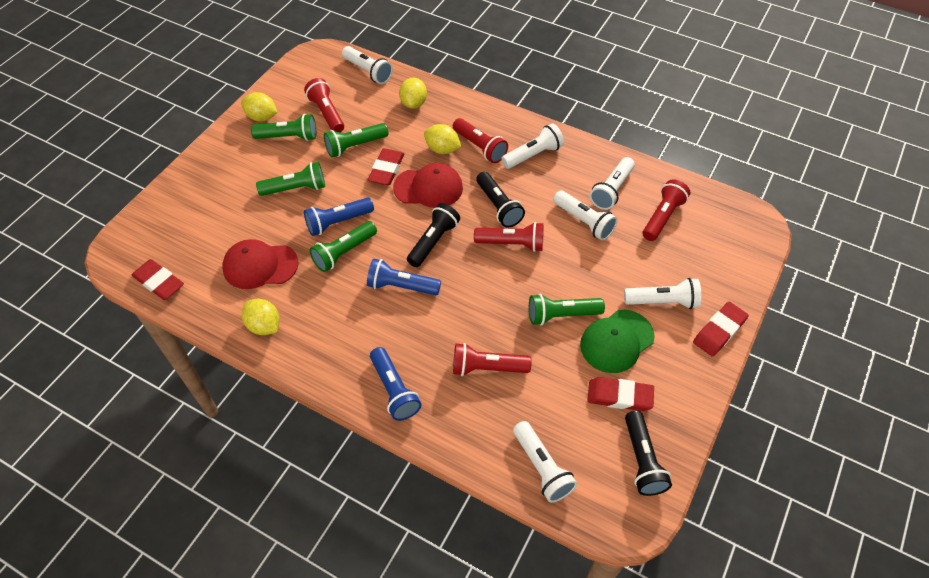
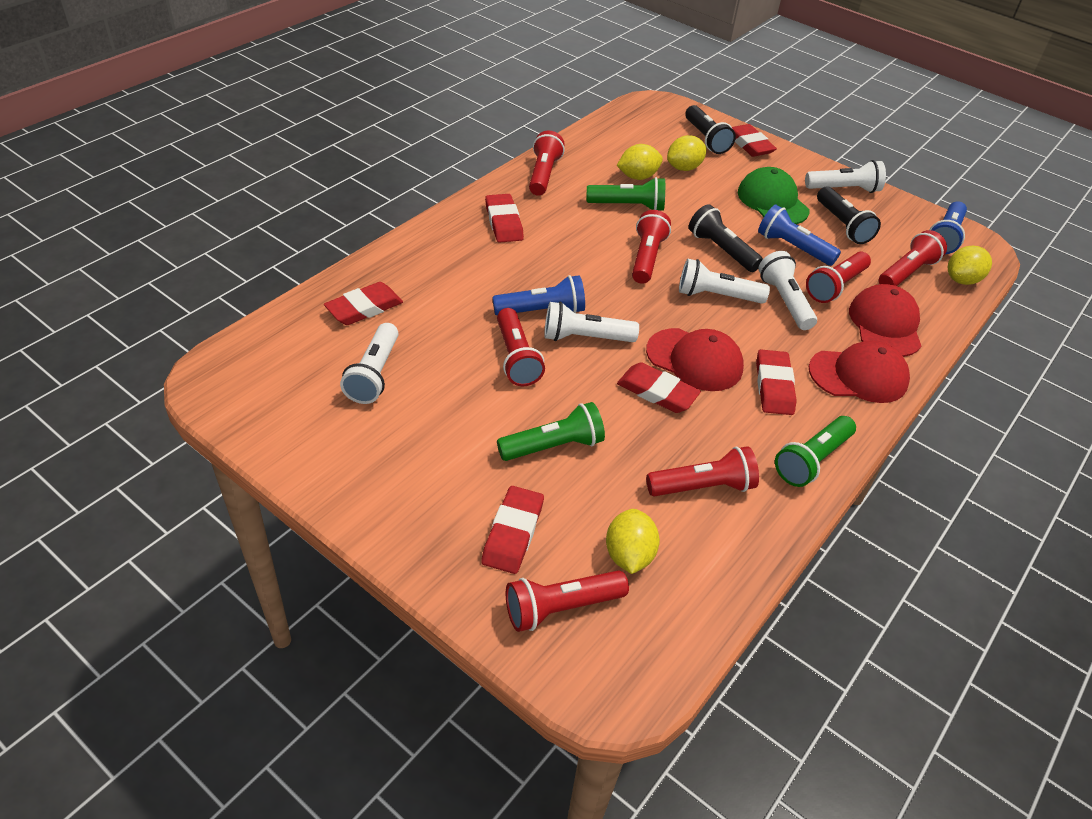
green flashlight: 5 -> 3
red cap: 2 -> 3
red eraser: 4 -> 6
red flashlight: 5 -> 7
white flashlight: 6 -> 5

